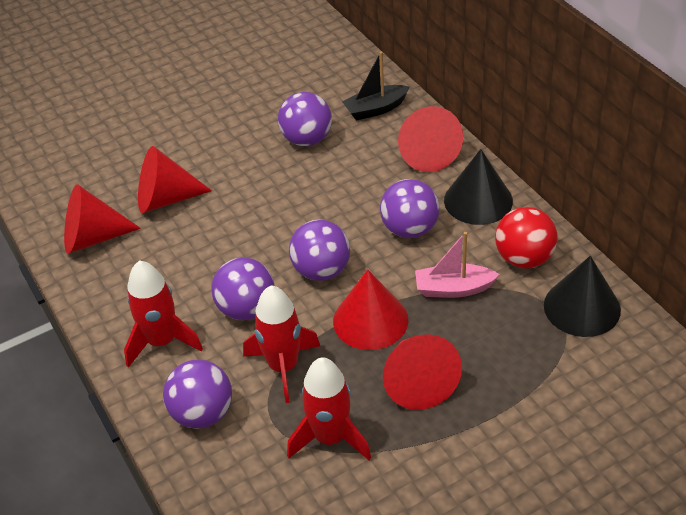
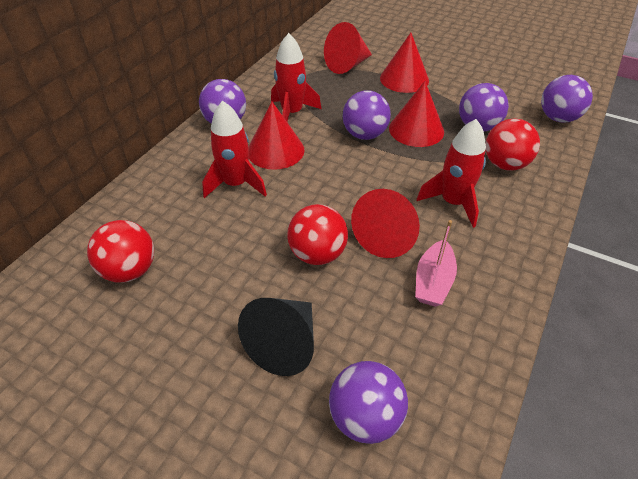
black boat: 1 -> 0
black cone: 2 -> 1
red ball: 1 -> 3

